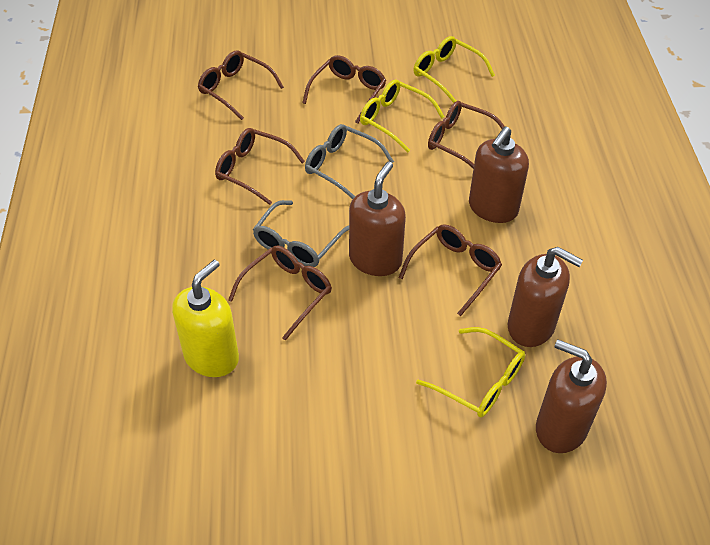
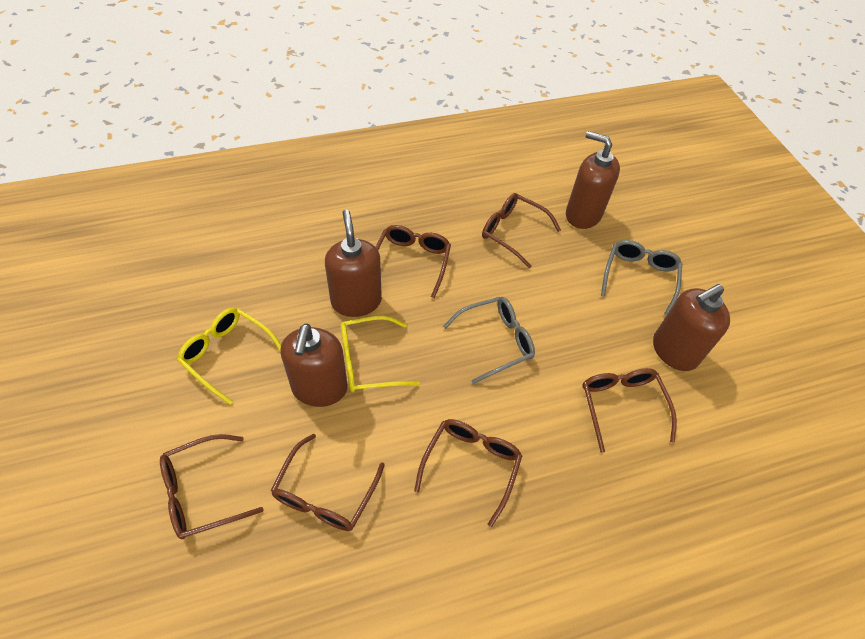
yellow glasses: 3 -> 2
yellow soap dispenser: 1 -> 0

